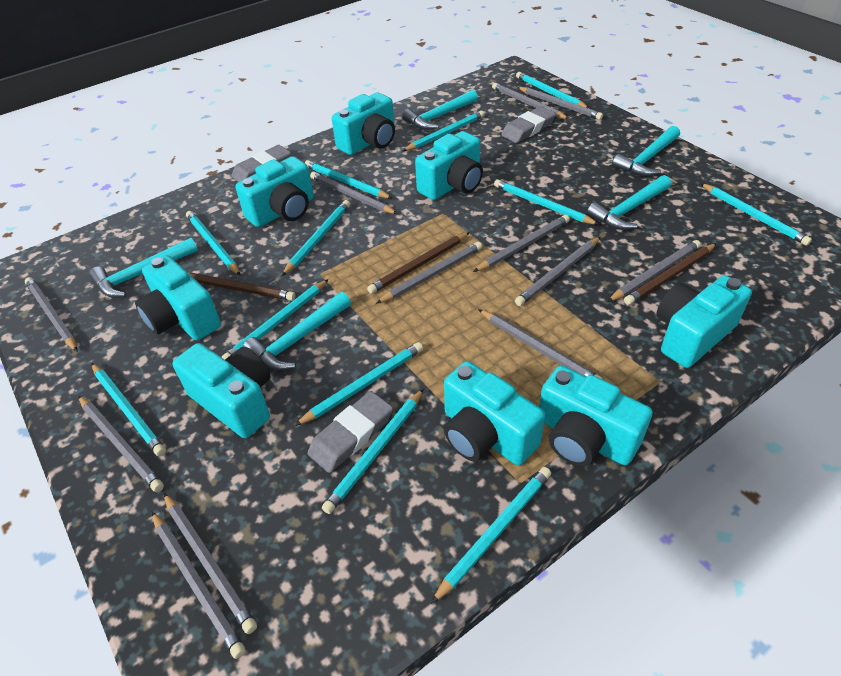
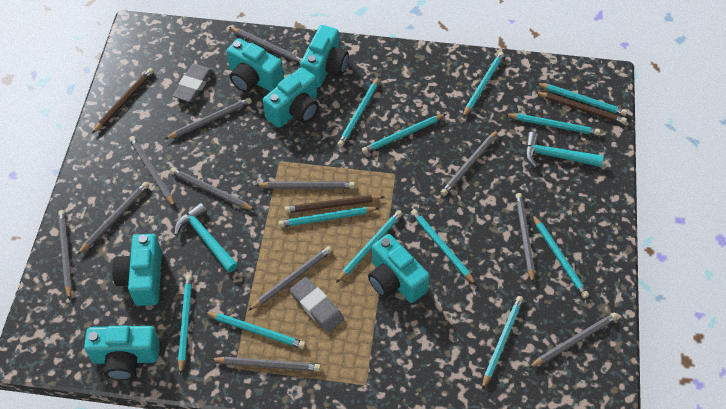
grey eraser: 3 -> 2
turquoise camera: 8 -> 6
turquoise hammer: 5 -> 2

